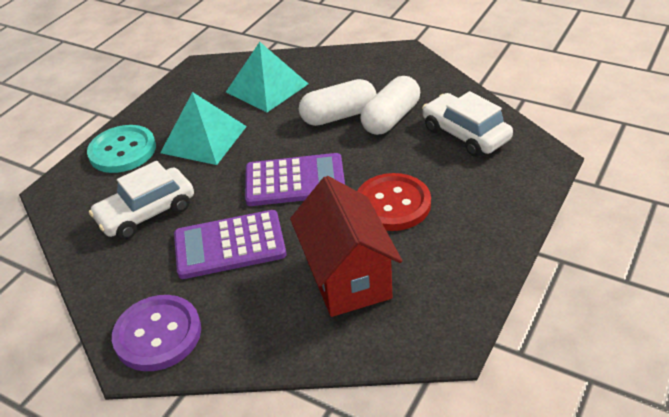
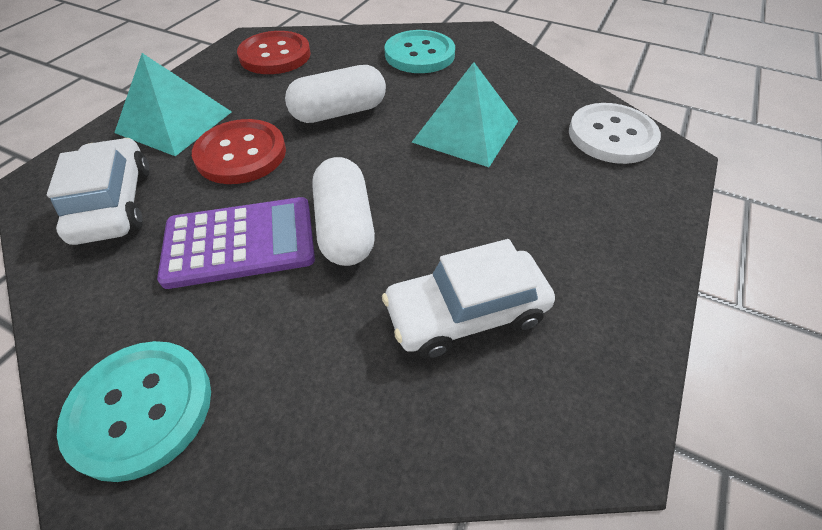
purple button: 1 -> 0
purple calculator: 2 -> 1
red button: 1 -> 2
red house: 1 -> 0
turquoise button: 1 -> 2
white button: 0 -> 1

